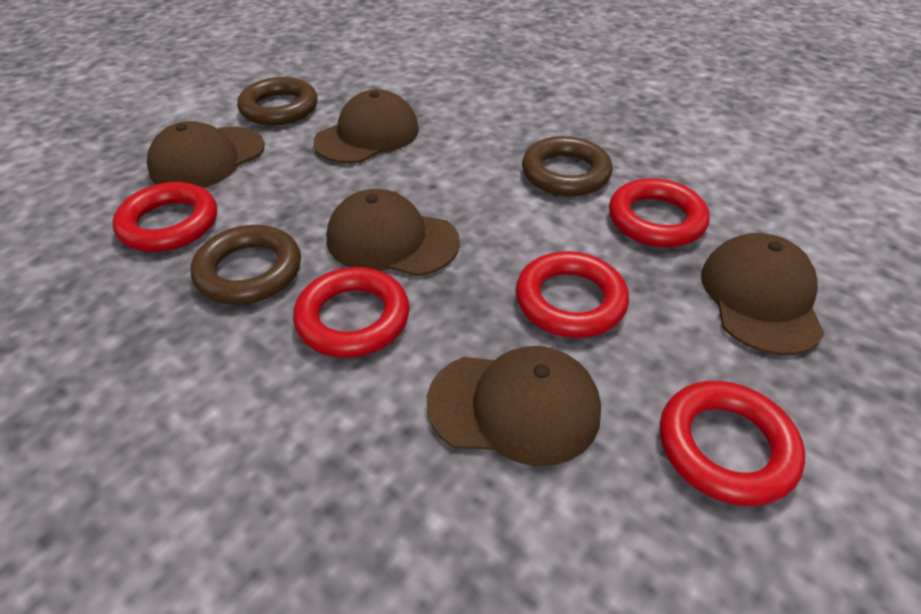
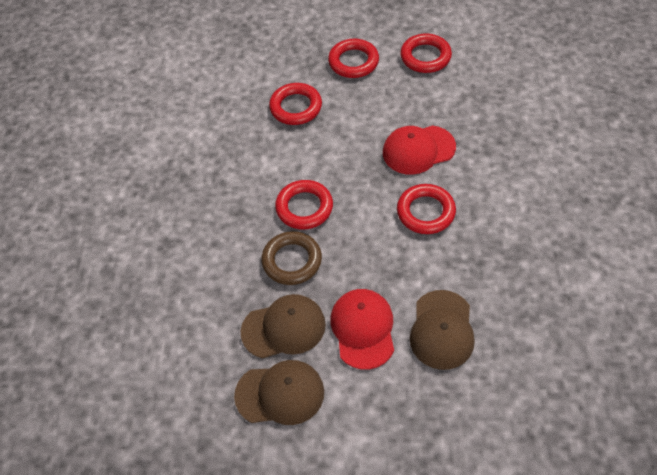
brown cap: 5 -> 3
brown ring: 3 -> 1
red cap: 0 -> 2

